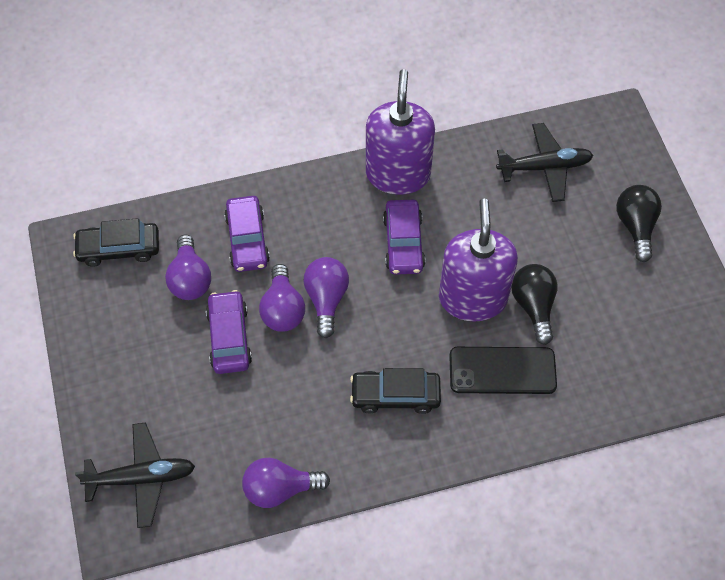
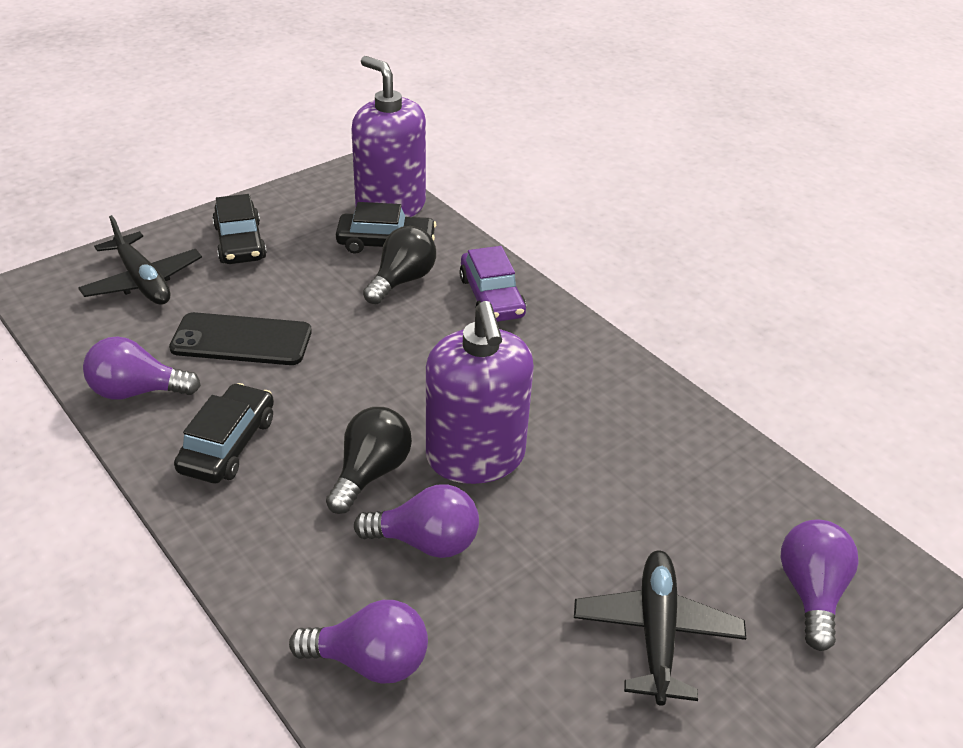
black car: 2 -> 3
purple car: 3 -> 1

